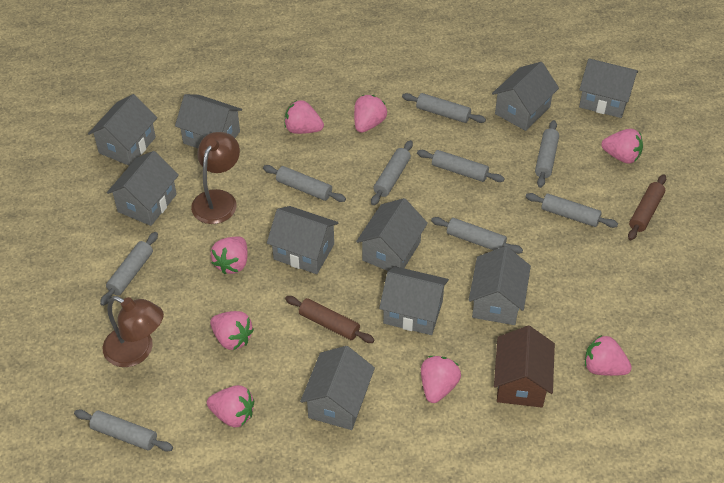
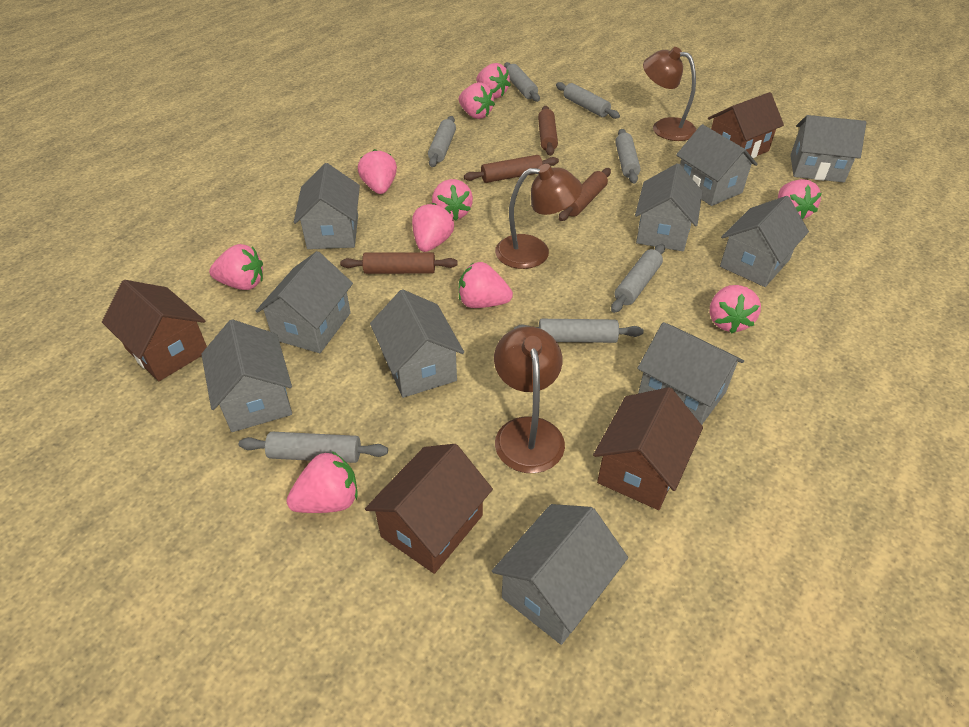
brown house: 1 -> 4
brown lamp: 2 -> 3
brown rolling pin: 2 -> 4
grey rolling pin: 9 -> 7
pink strawberry: 8 -> 10

